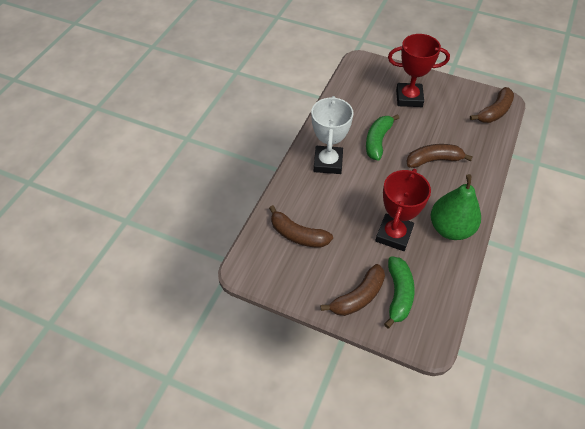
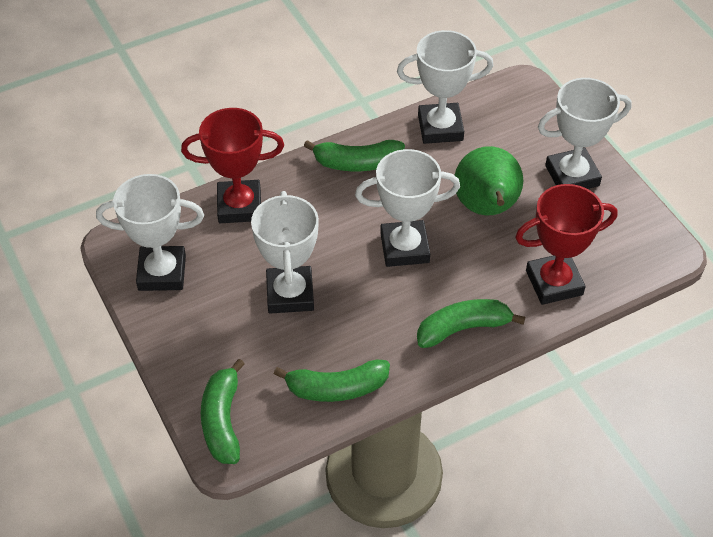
brown banana: 4 -> 0
green banana: 2 -> 4
white trophy: 1 -> 5

